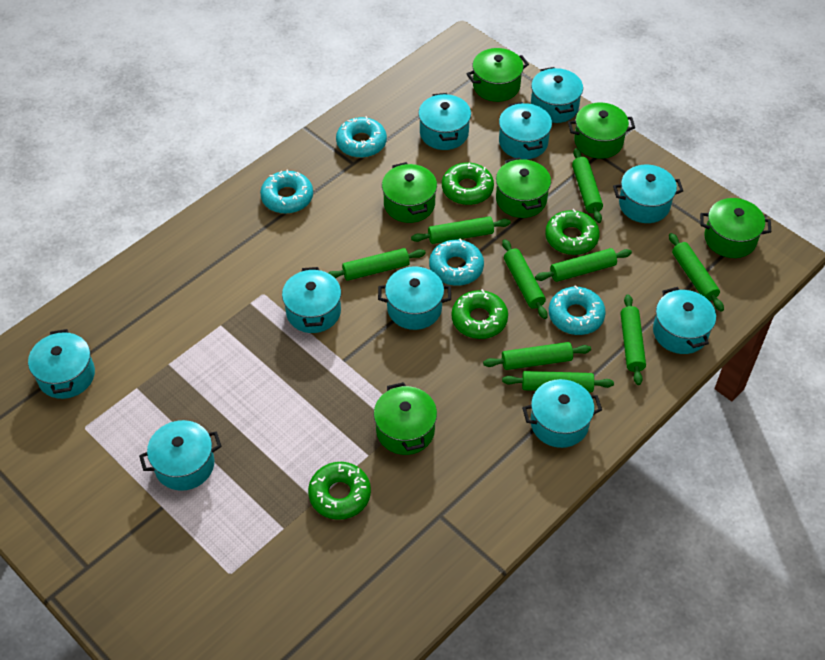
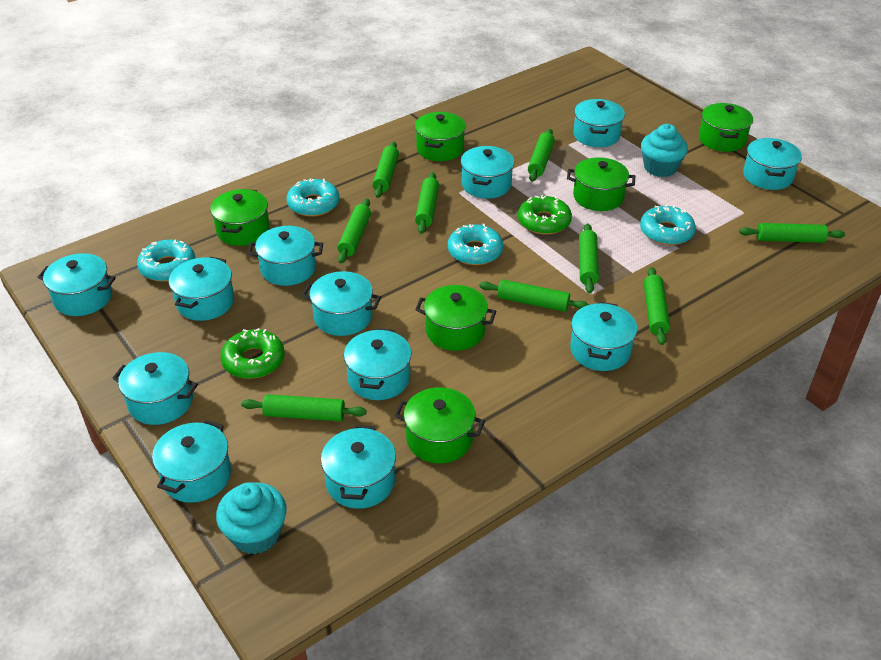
green donut: 4 -> 2
turquoise cupcake: 0 -> 2
turquoise pot: 10 -> 12

